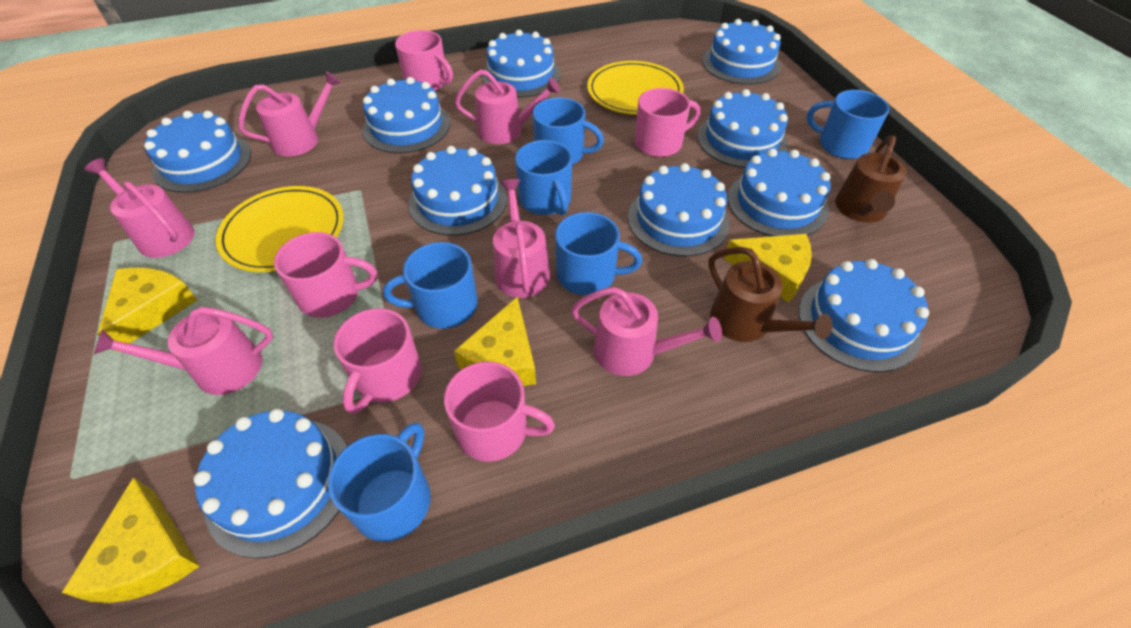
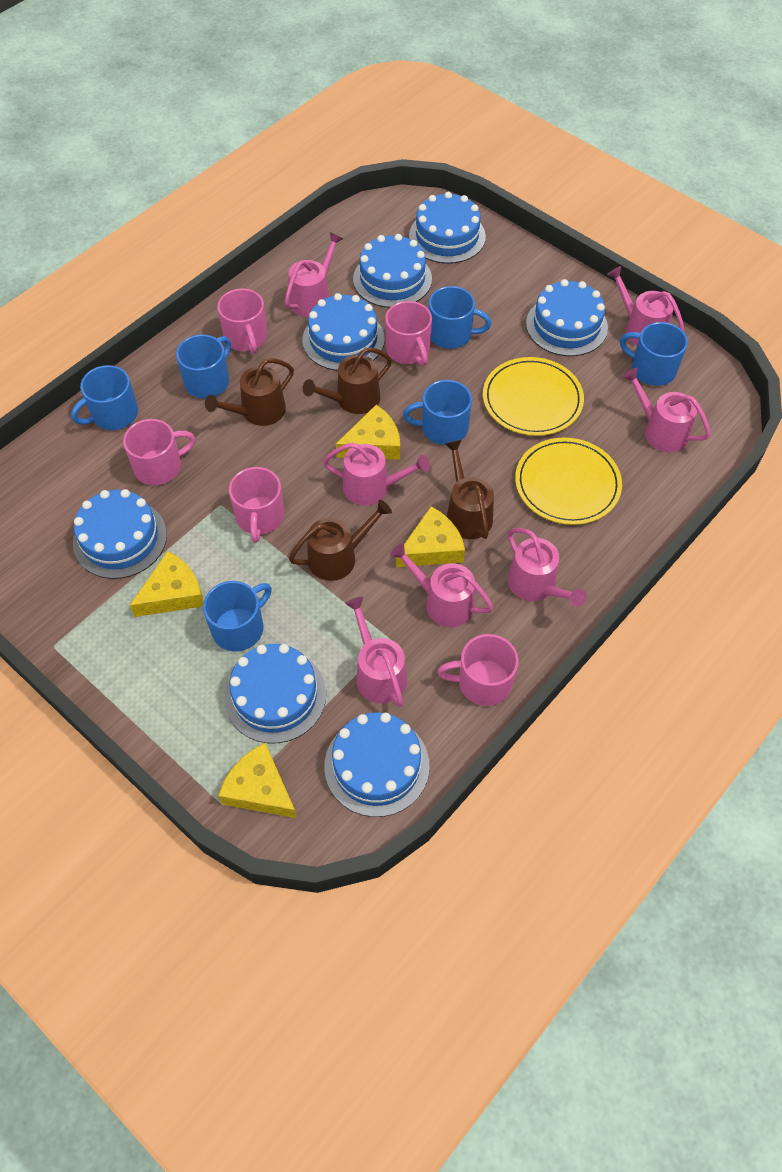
blue cake: 10 -> 7
brown watering can: 2 -> 4
pink watering can: 6 -> 7

